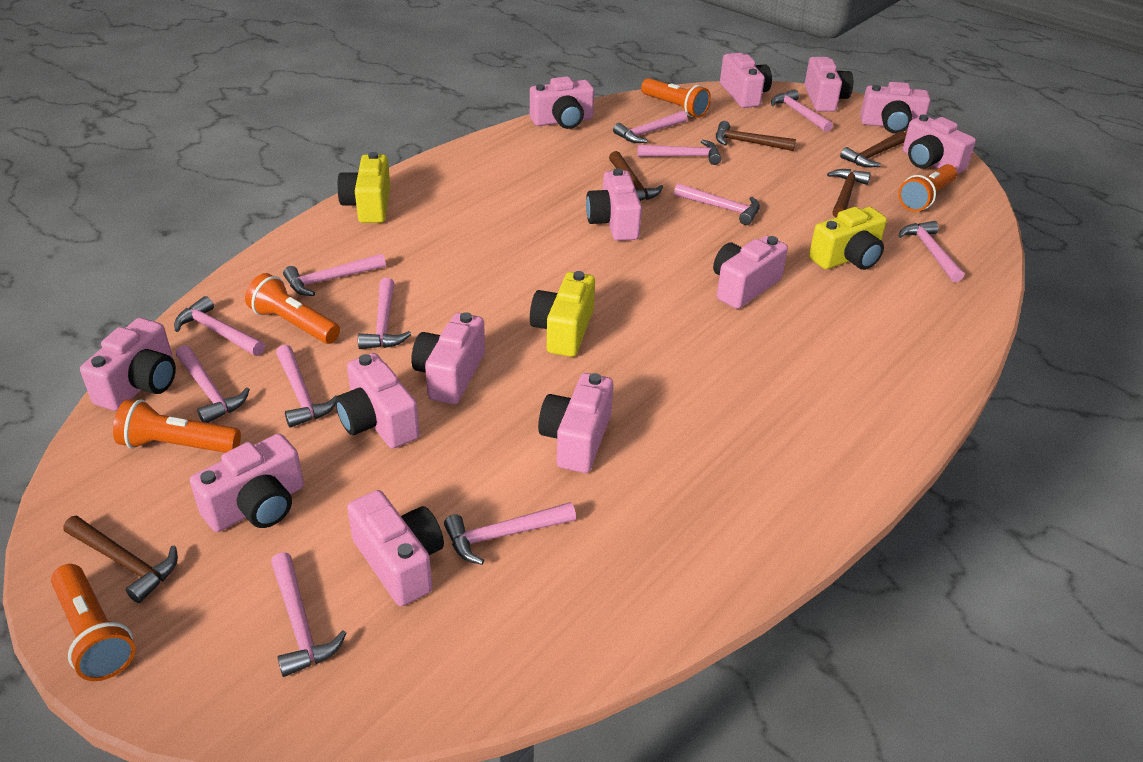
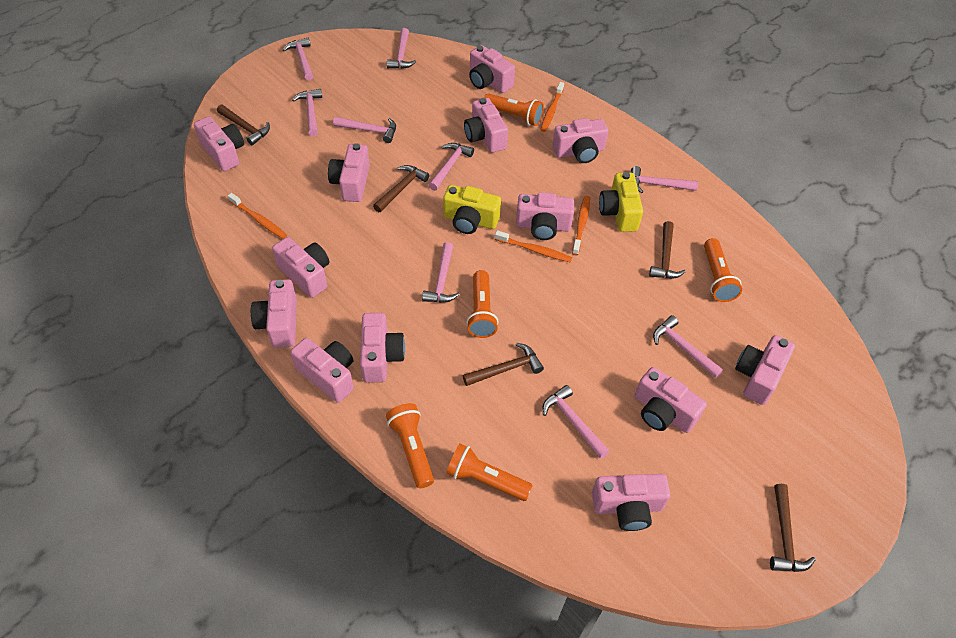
orange toothbrush: 0 -> 4
pink hammer: 12 -> 9
yellow camera: 3 -> 2

